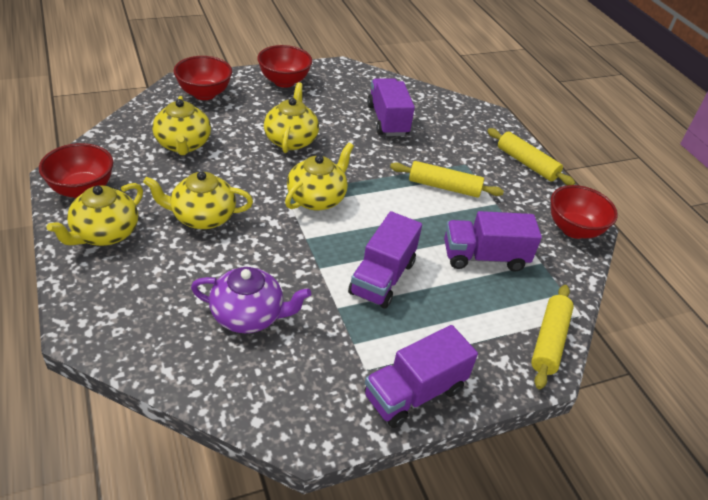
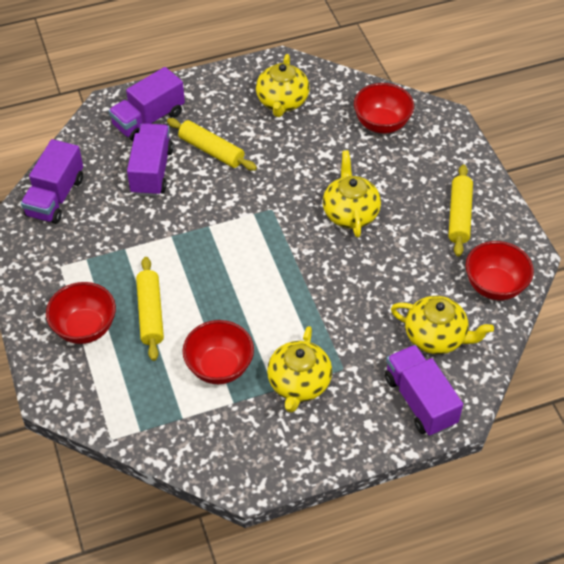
purple teapot: 1 -> 0
yellow teapot: 5 -> 4

